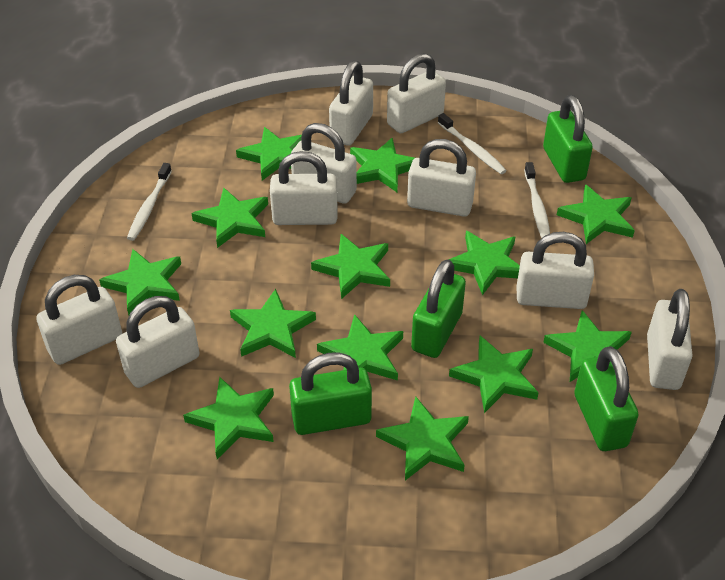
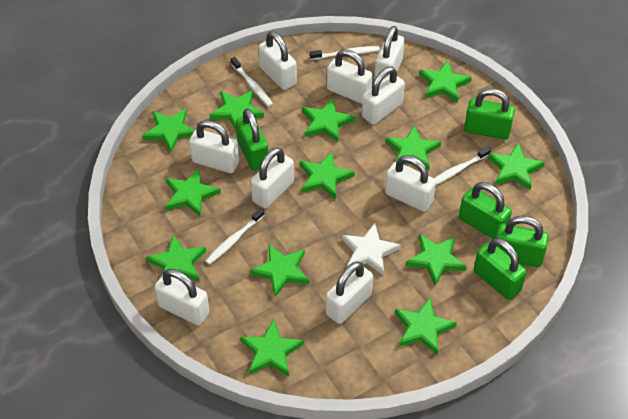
green padlock: 4 -> 5
white star: 0 -> 1
white toothbrush: 3 -> 4

